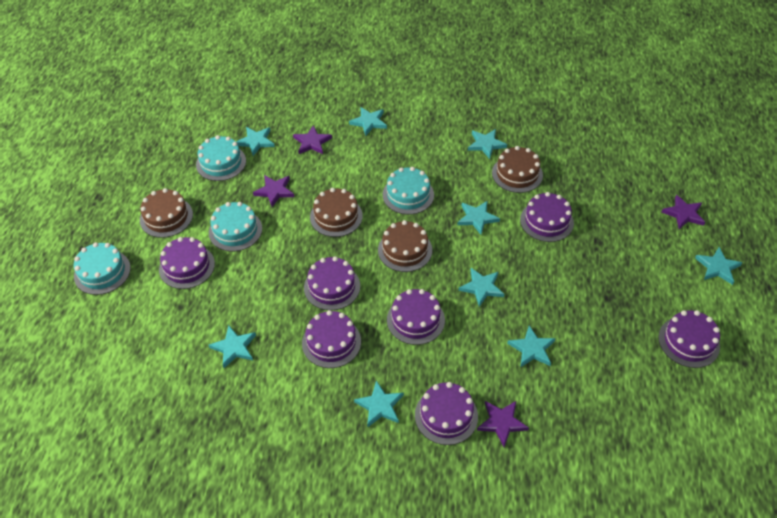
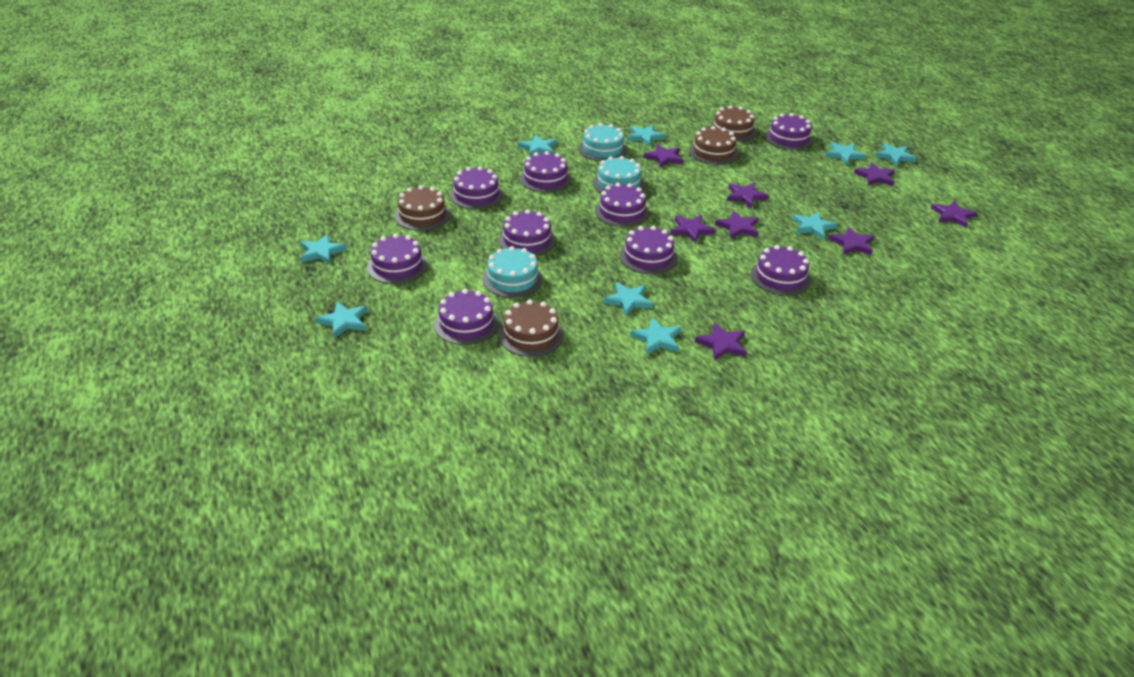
purple cake: 7 -> 9
purple star: 4 -> 8
turquoise cake: 4 -> 3

